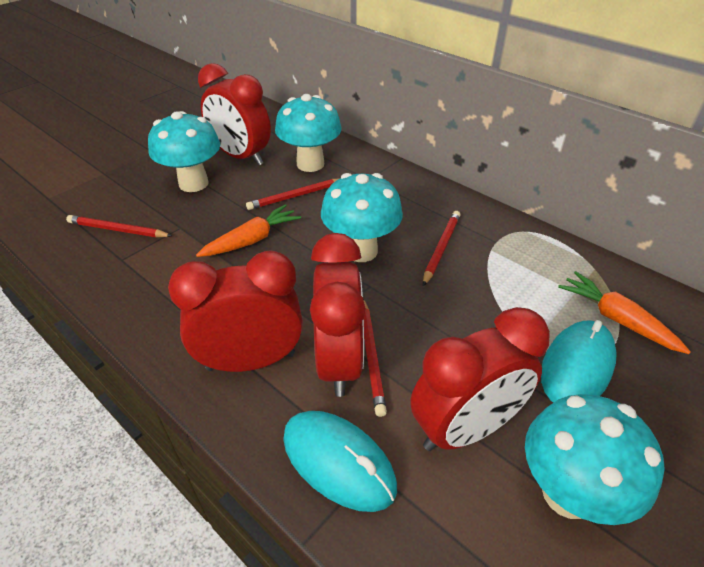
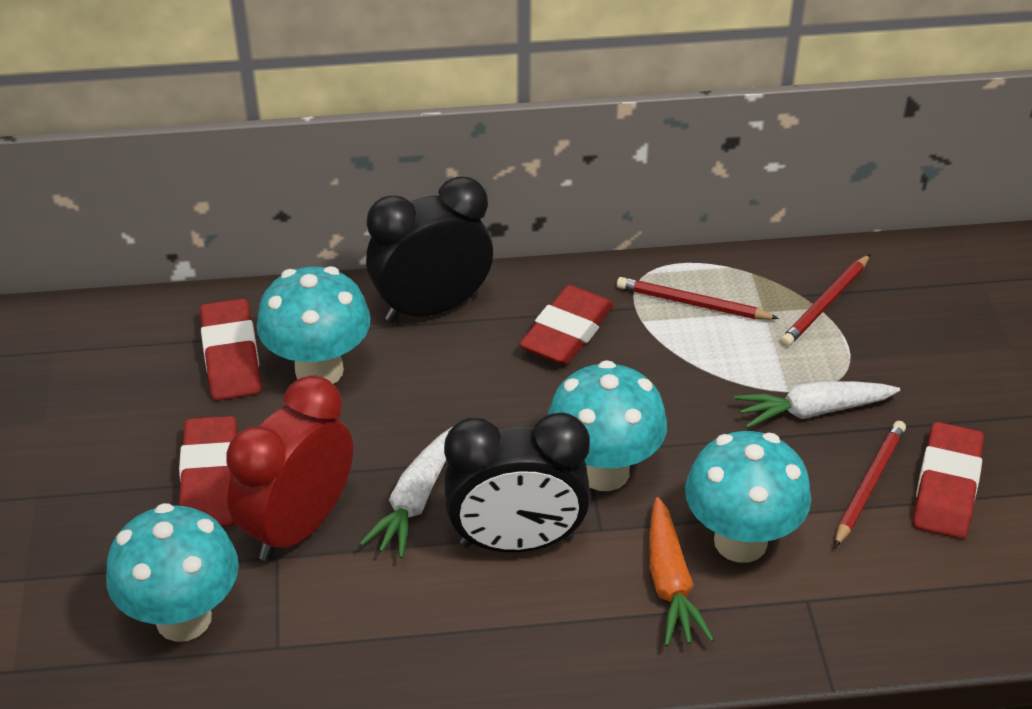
black clock: 0 -> 2
orange carrot: 2 -> 1
red clock: 4 -> 1
red eraser: 0 -> 4
red pencil: 4 -> 3
turquoise mouse: 2 -> 0
white carrot: 0 -> 2

